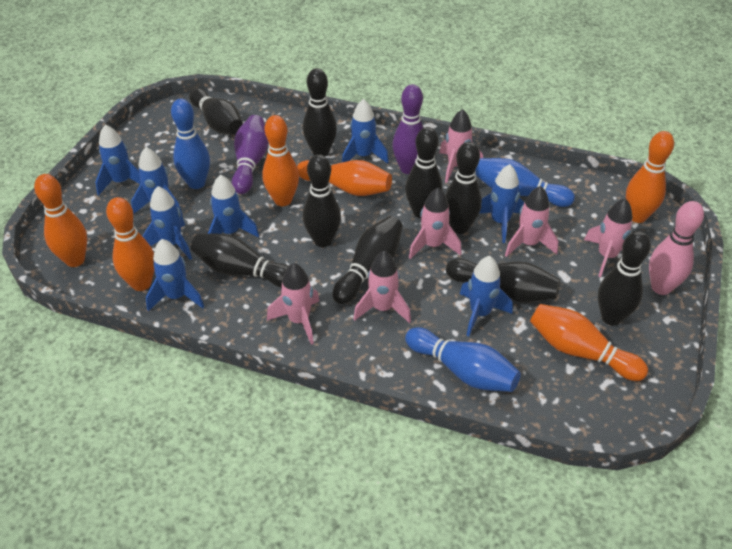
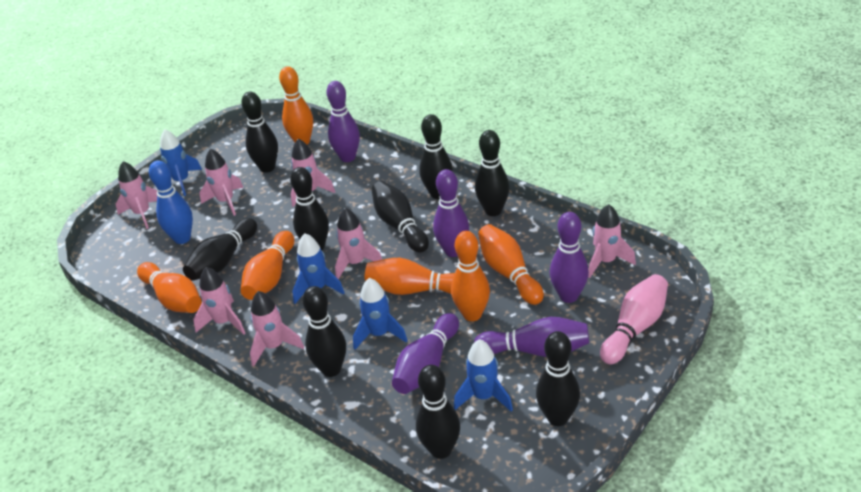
blue bowling pin: 3 -> 1
blue rocket: 8 -> 4
pink rocket: 6 -> 7
purple bowling pin: 2 -> 5

